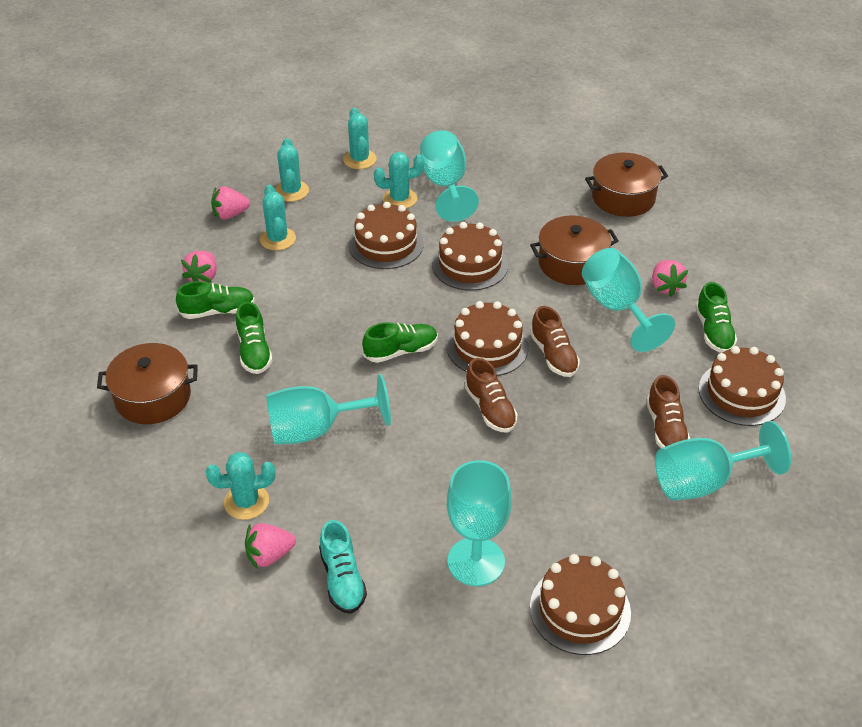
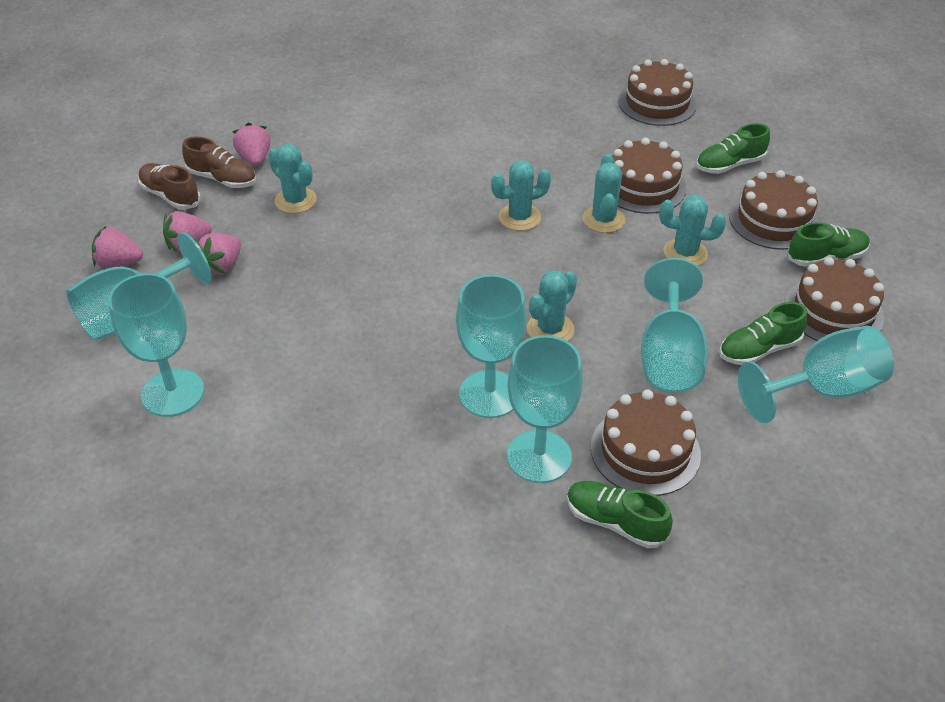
brown pot: 3 -> 0
brown shoe: 3 -> 2
turquoise goblet: 5 -> 6
turquoise shoe: 1 -> 0

